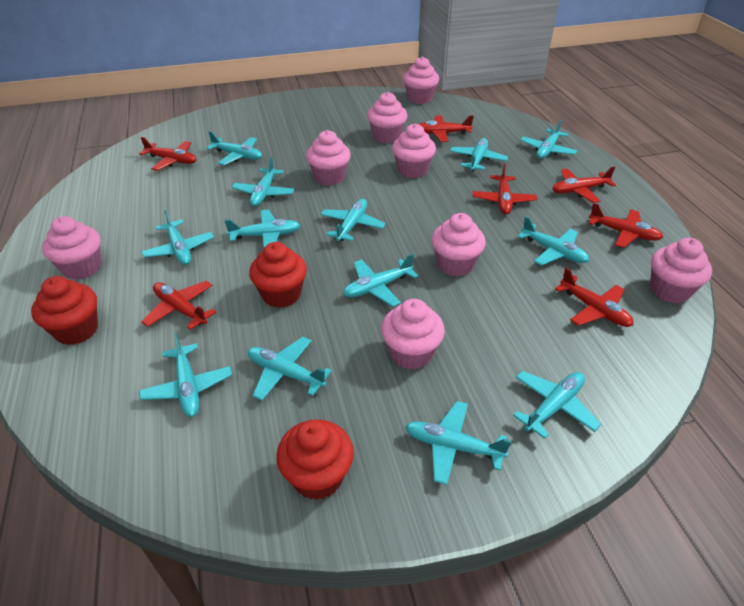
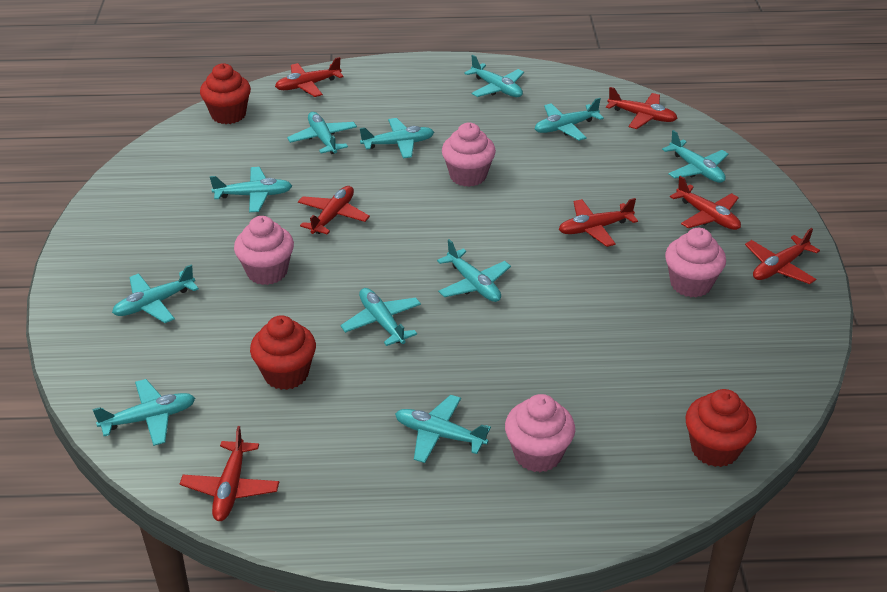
pink cupcake: 8 -> 4
turquoise plane: 13 -> 11

